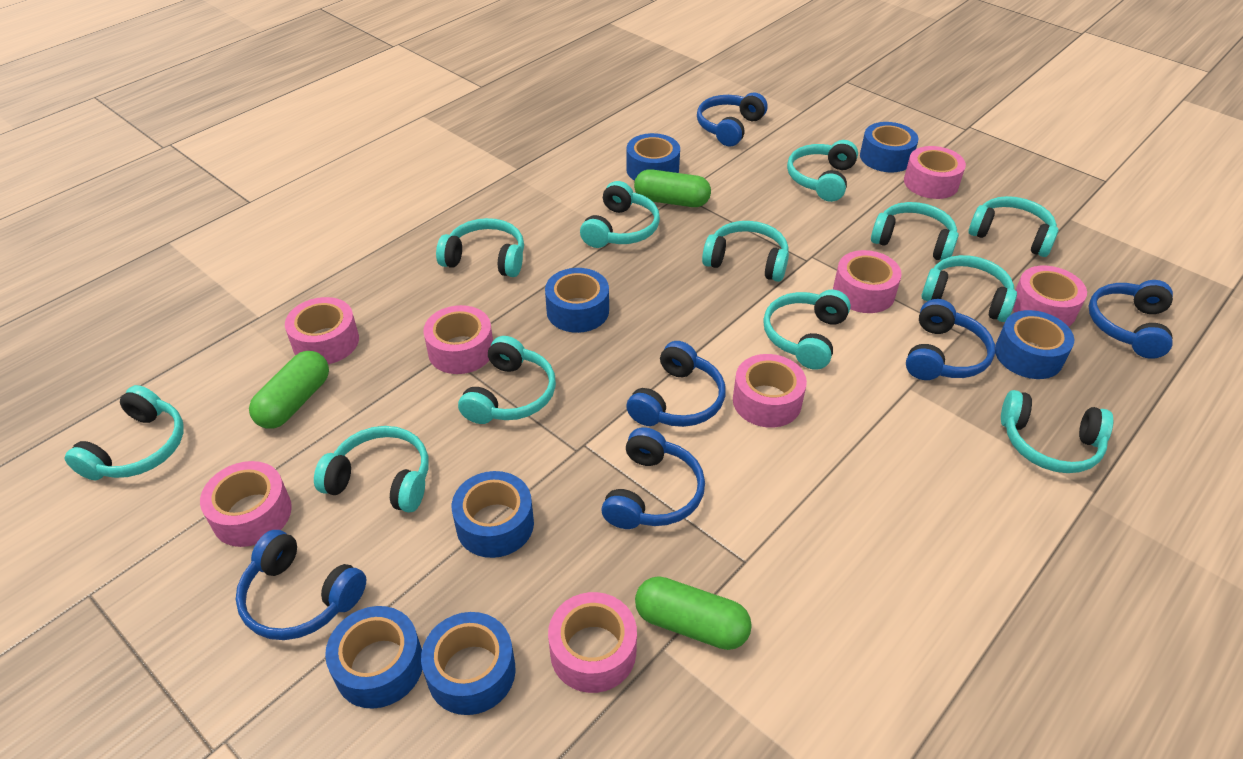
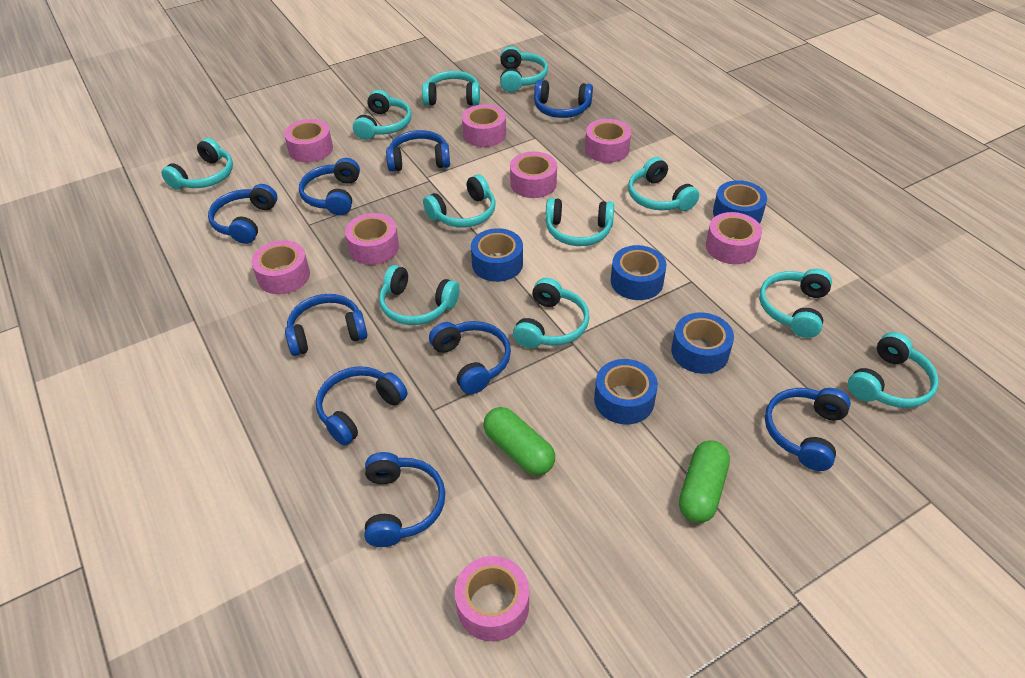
blue headphones: 6 -> 9
blue tape: 7 -> 5
green capsule: 3 -> 2
turquoise headphones: 12 -> 11

